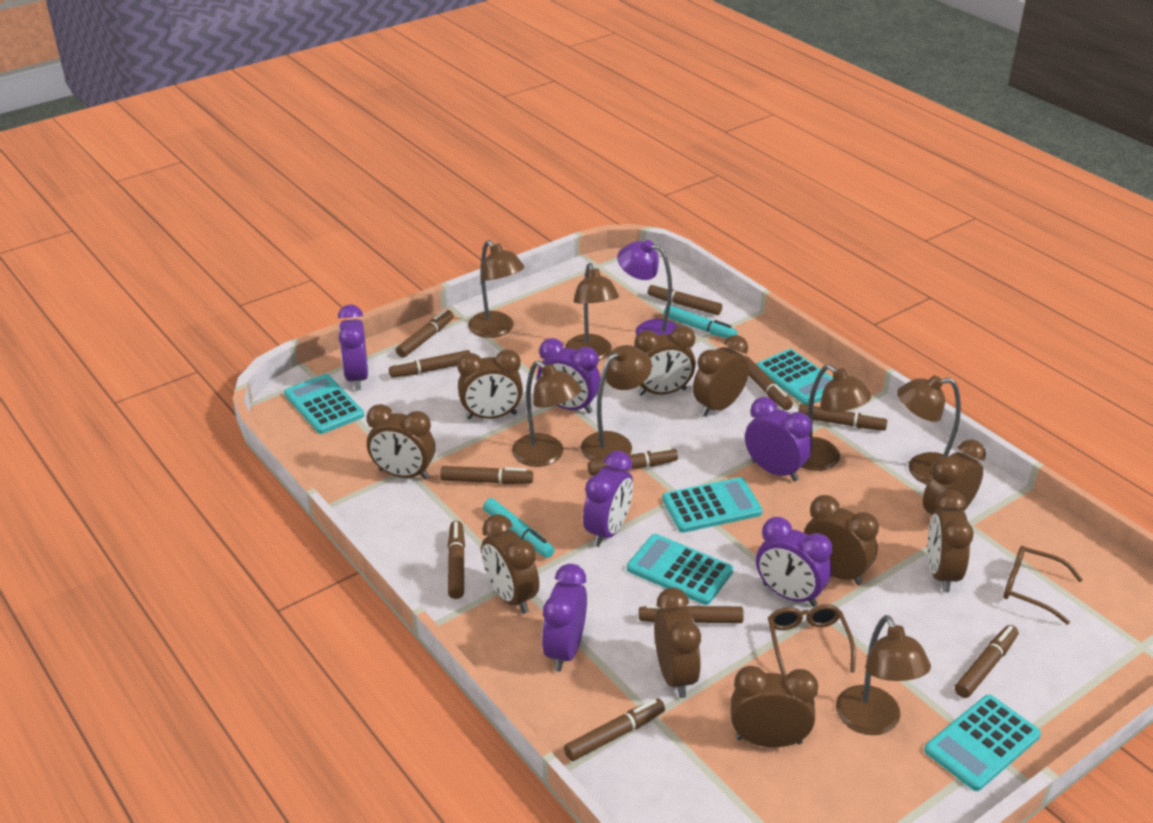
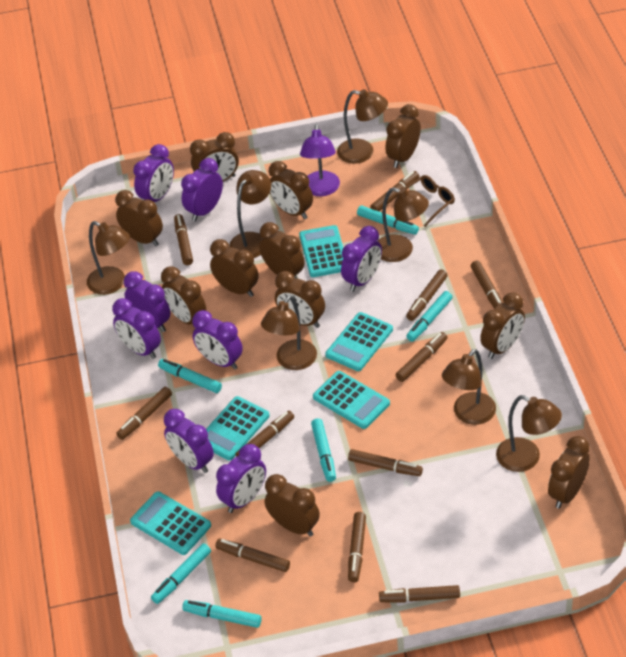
brown clock: 10 -> 11
brown glasses: 2 -> 1
purple clock: 6 -> 8
turquoise marker: 2 -> 6

